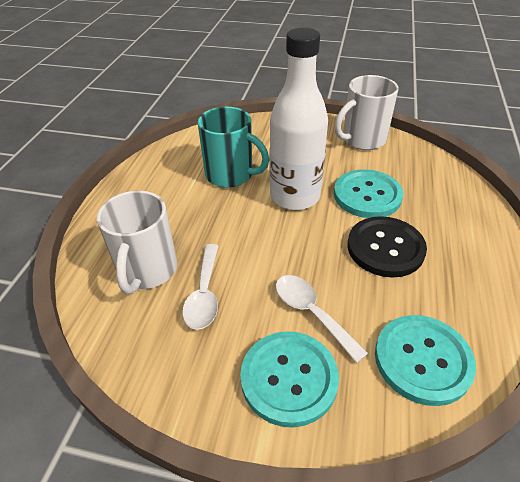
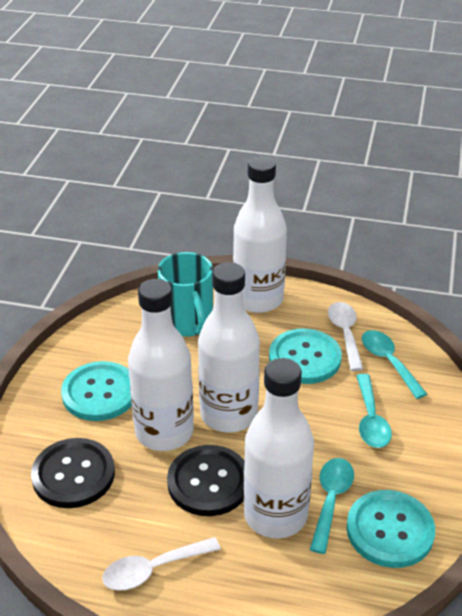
black button: 1 -> 2
turquoise spoon: 0 -> 3
white bottle: 1 -> 4
white mug: 2 -> 0

